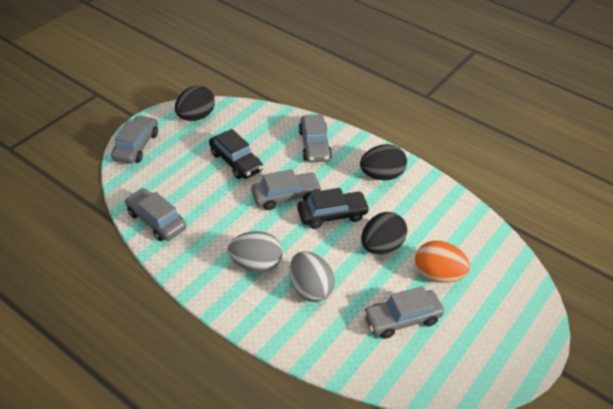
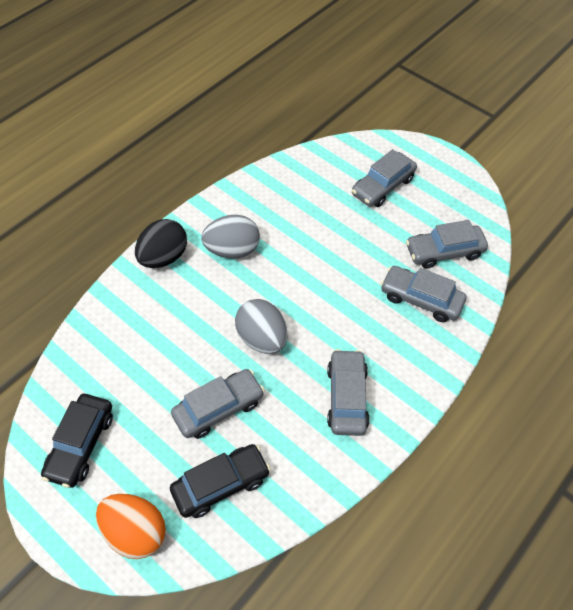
black egg: 3 -> 1

